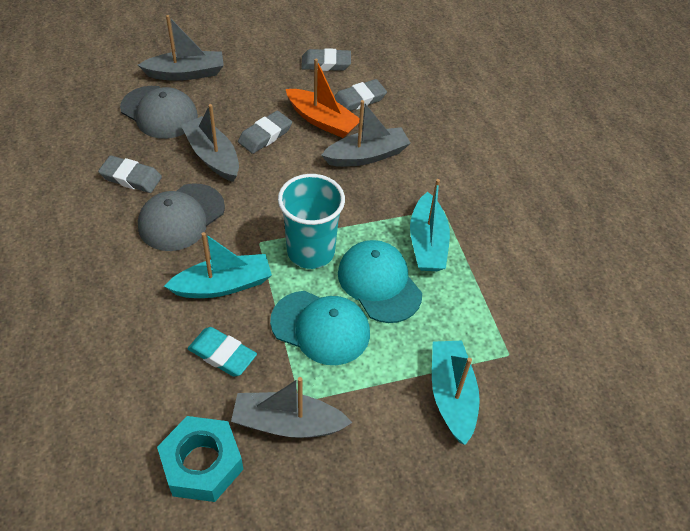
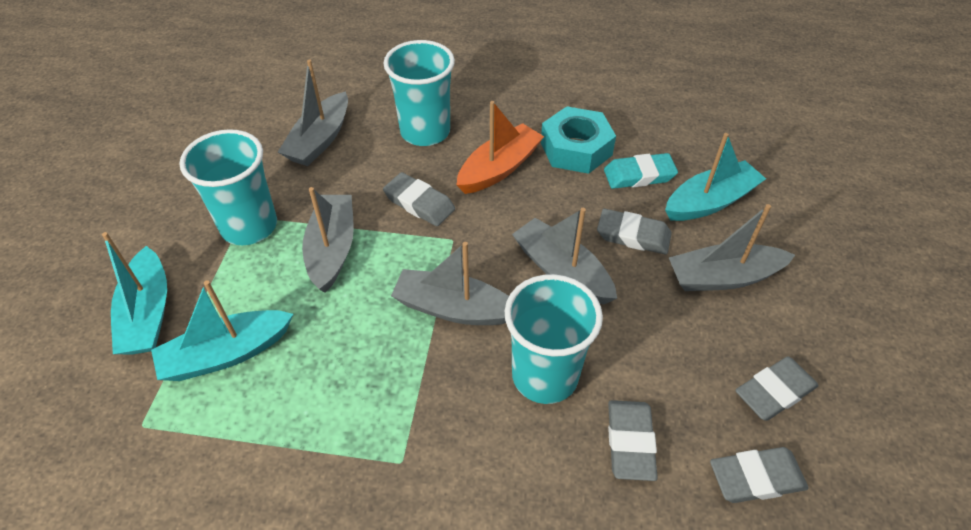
grey boat: 4 -> 5
grey cap: 2 -> 0
grey eraser: 4 -> 5
turquoise cap: 2 -> 0
turquoise cup: 1 -> 3

